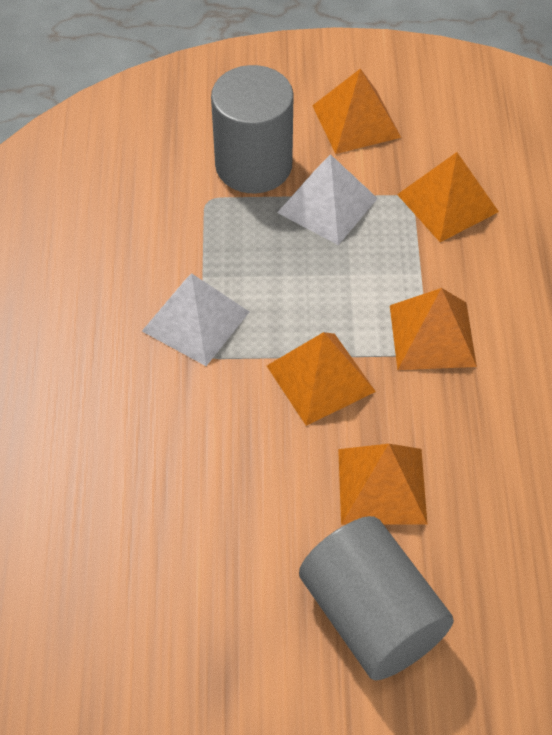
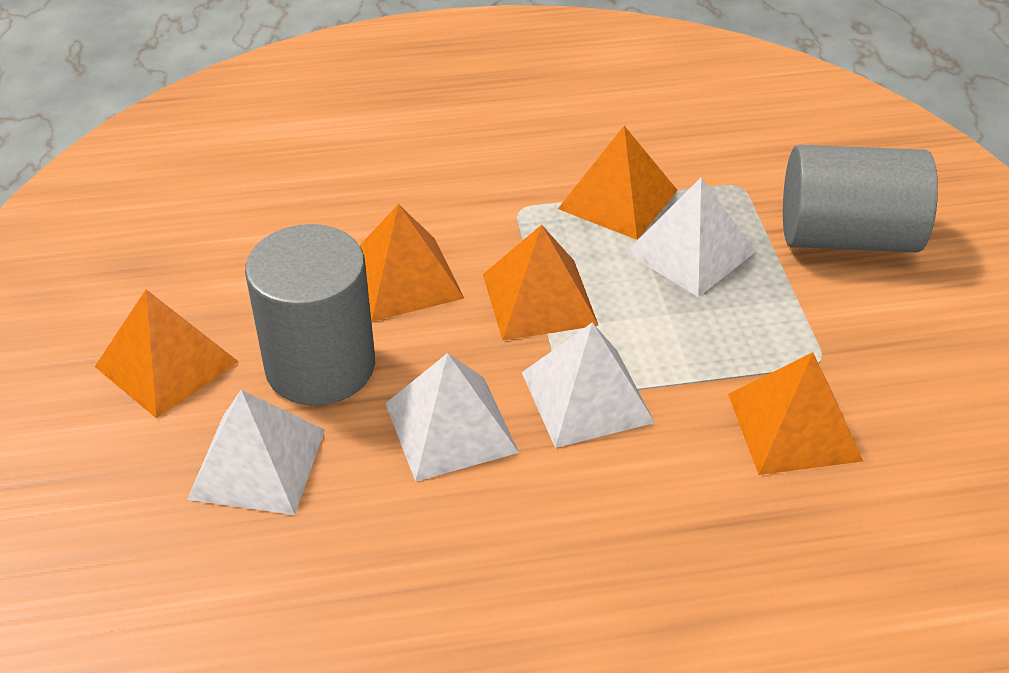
white pyramid: 2 -> 4

